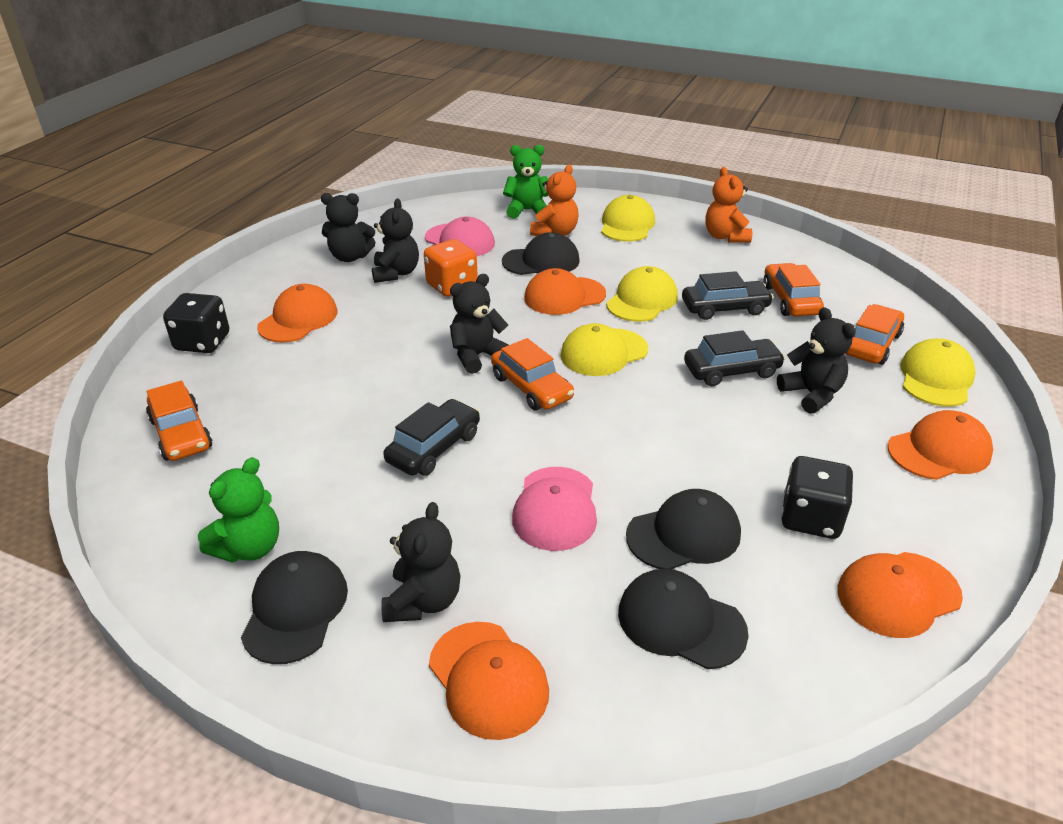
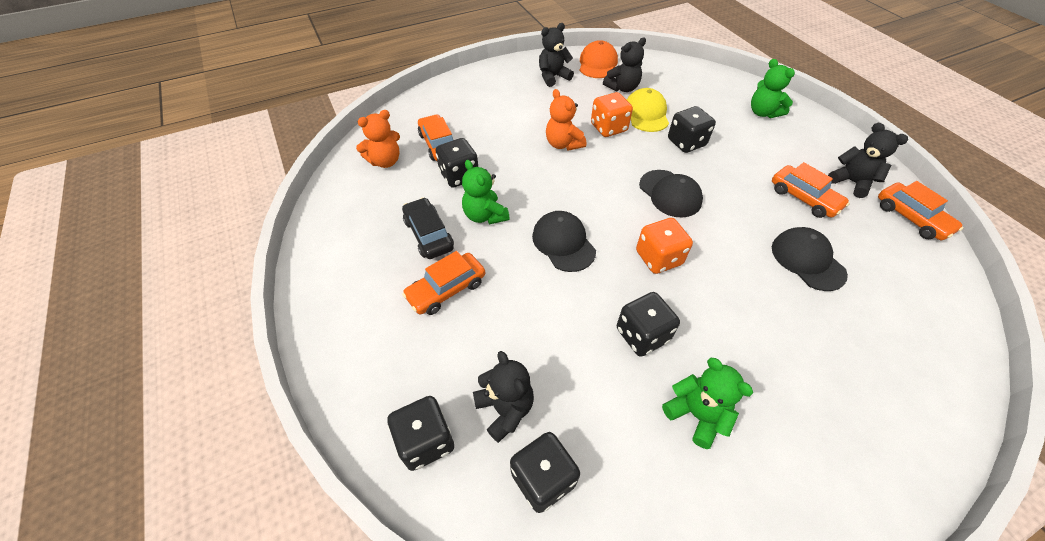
black cap: 4 -> 3
black car: 3 -> 1
black dice: 2 -> 5
black teddy bear: 5 -> 4
green teddy bear: 2 -> 3
orange cap: 5 -> 1
orange dice: 1 -> 2
pink cap: 2 -> 0
yellow cap: 4 -> 1

